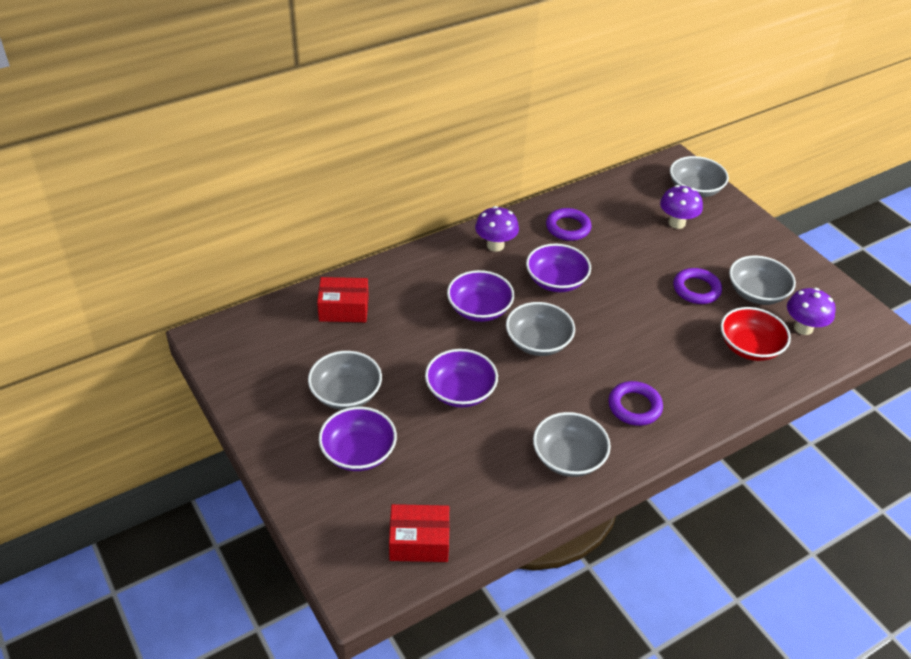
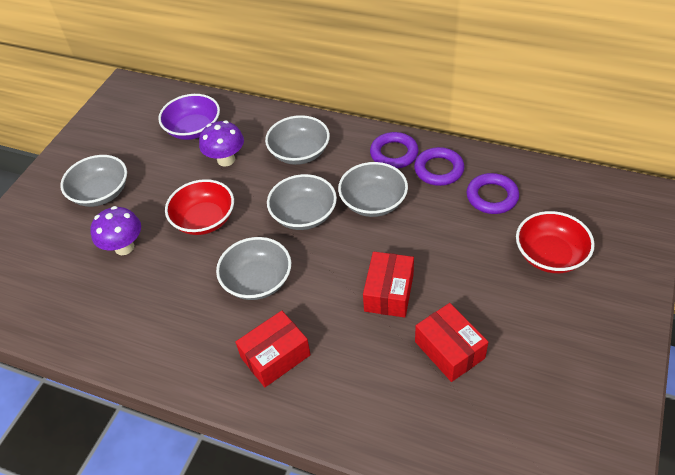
purple bowl: 4 -> 1
purple mushroom: 3 -> 2
red bowl: 1 -> 2
red box: 2 -> 3

